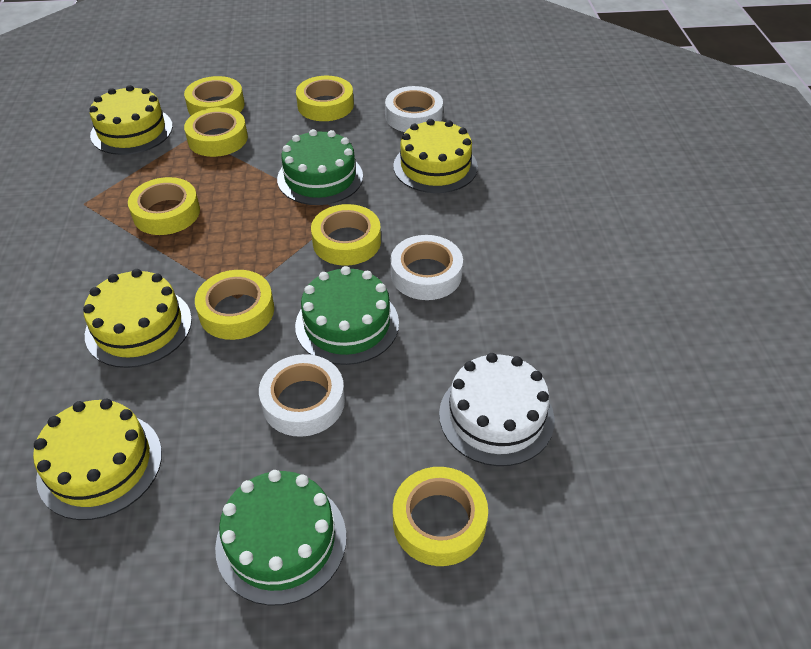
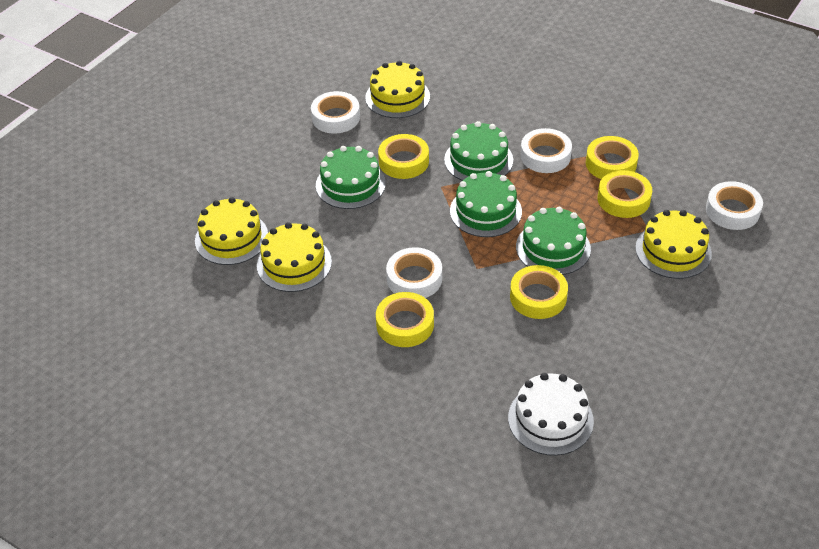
green cake: 3 -> 4
white tape: 3 -> 4
yellow tape: 7 -> 5

